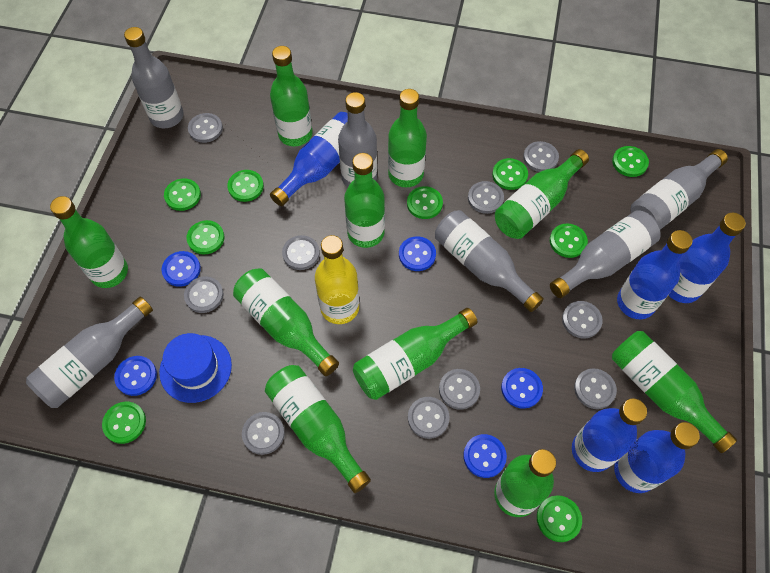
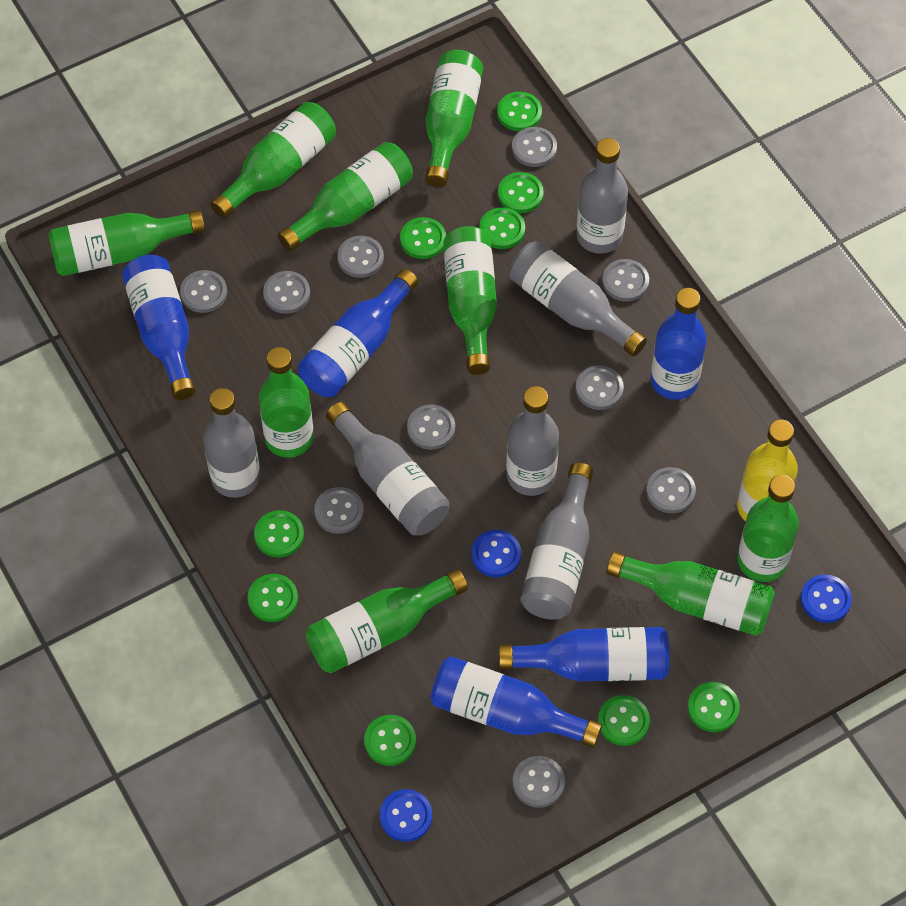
blue button: 5 -> 3
blue hat: 1 -> 0
green bottle: 10 -> 9

